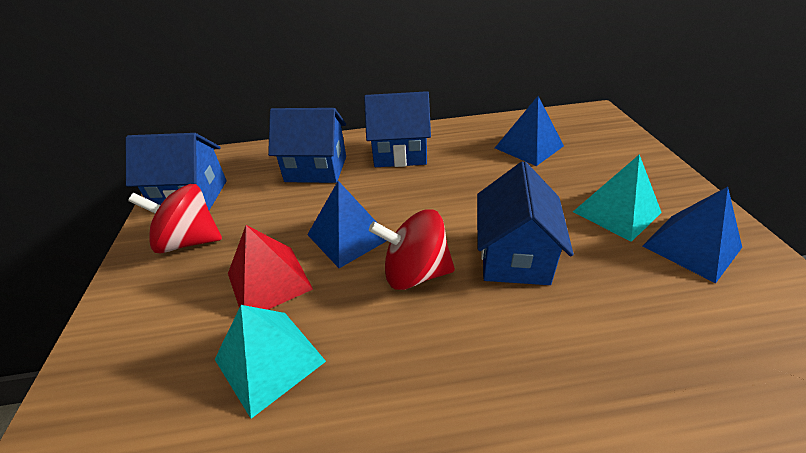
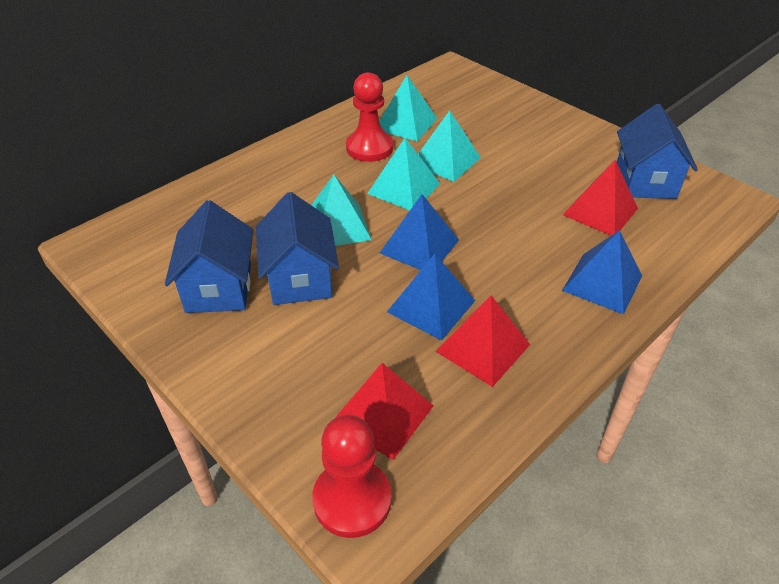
blue house: 4 -> 3
red pawn: 0 -> 2
red pyramid: 1 -> 3
red spinning top: 2 -> 0
turquoise pyramid: 2 -> 4

